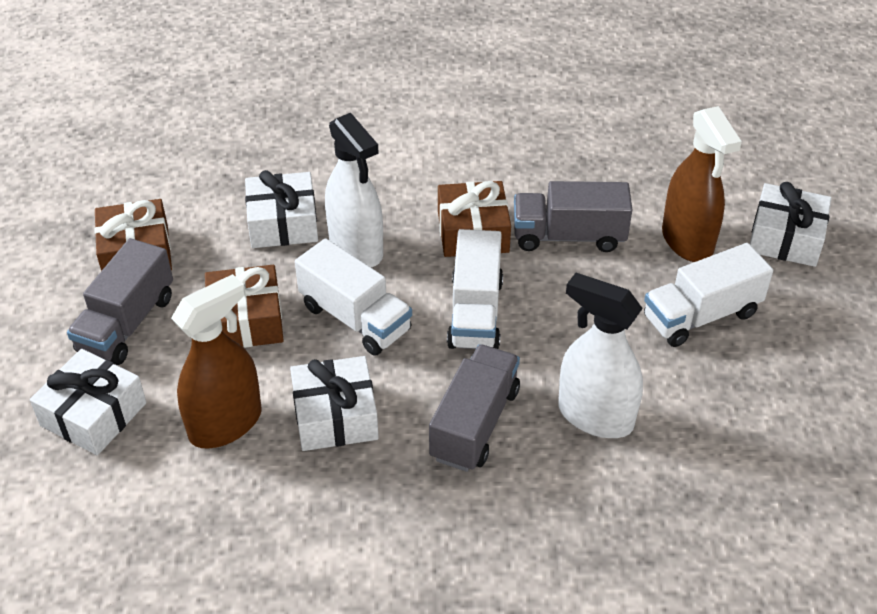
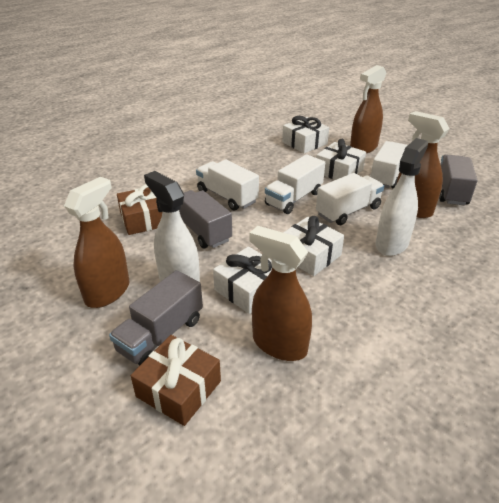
brown gift: 3 -> 2
brown spray bottle: 2 -> 4
white truck: 3 -> 4

